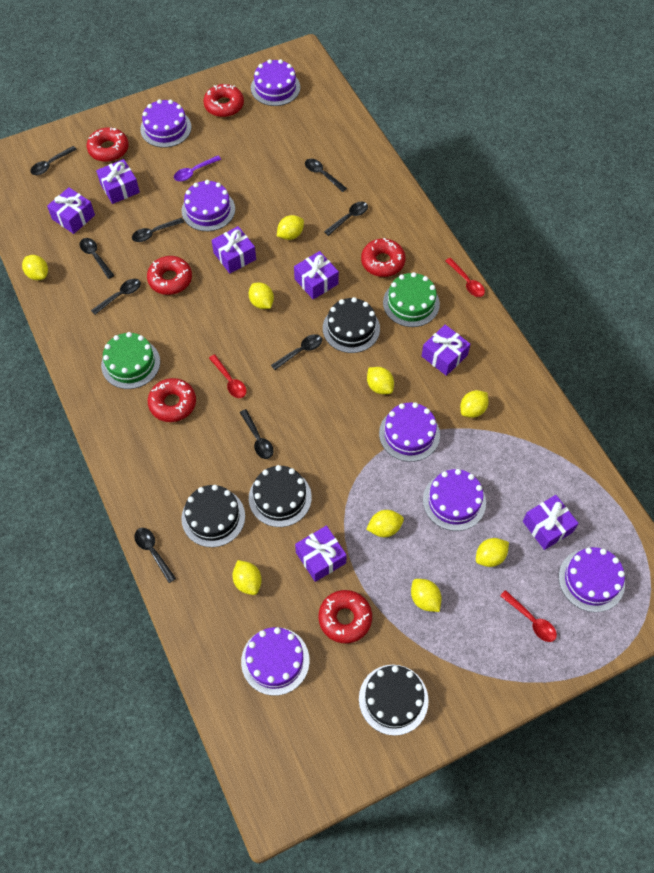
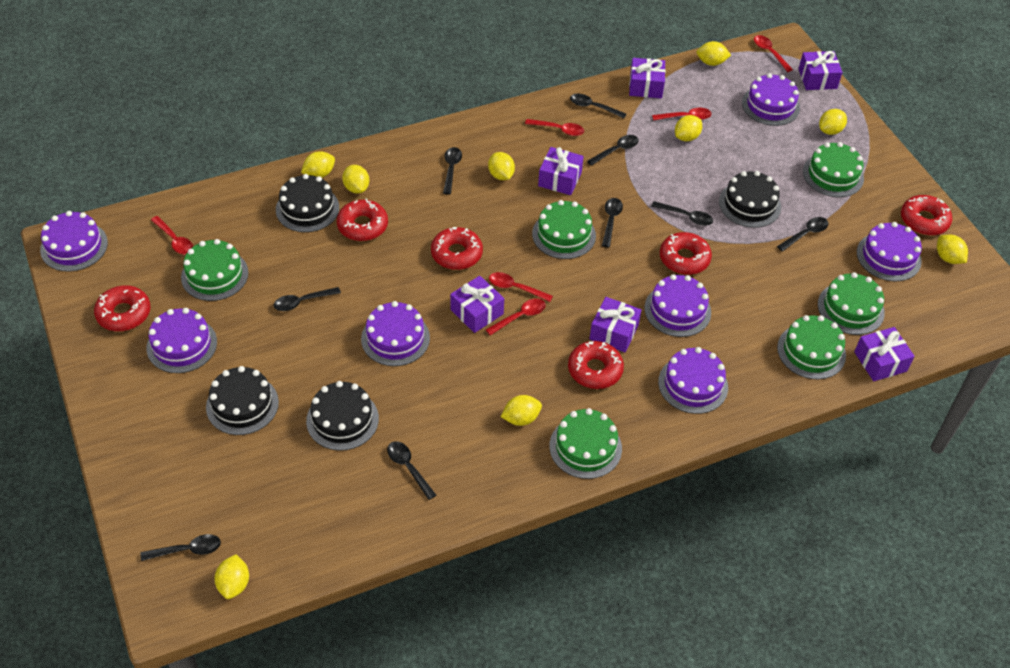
green cake: 2 -> 6
purple gift: 7 -> 6
purple spoon: 1 -> 0
red spoon: 3 -> 6

